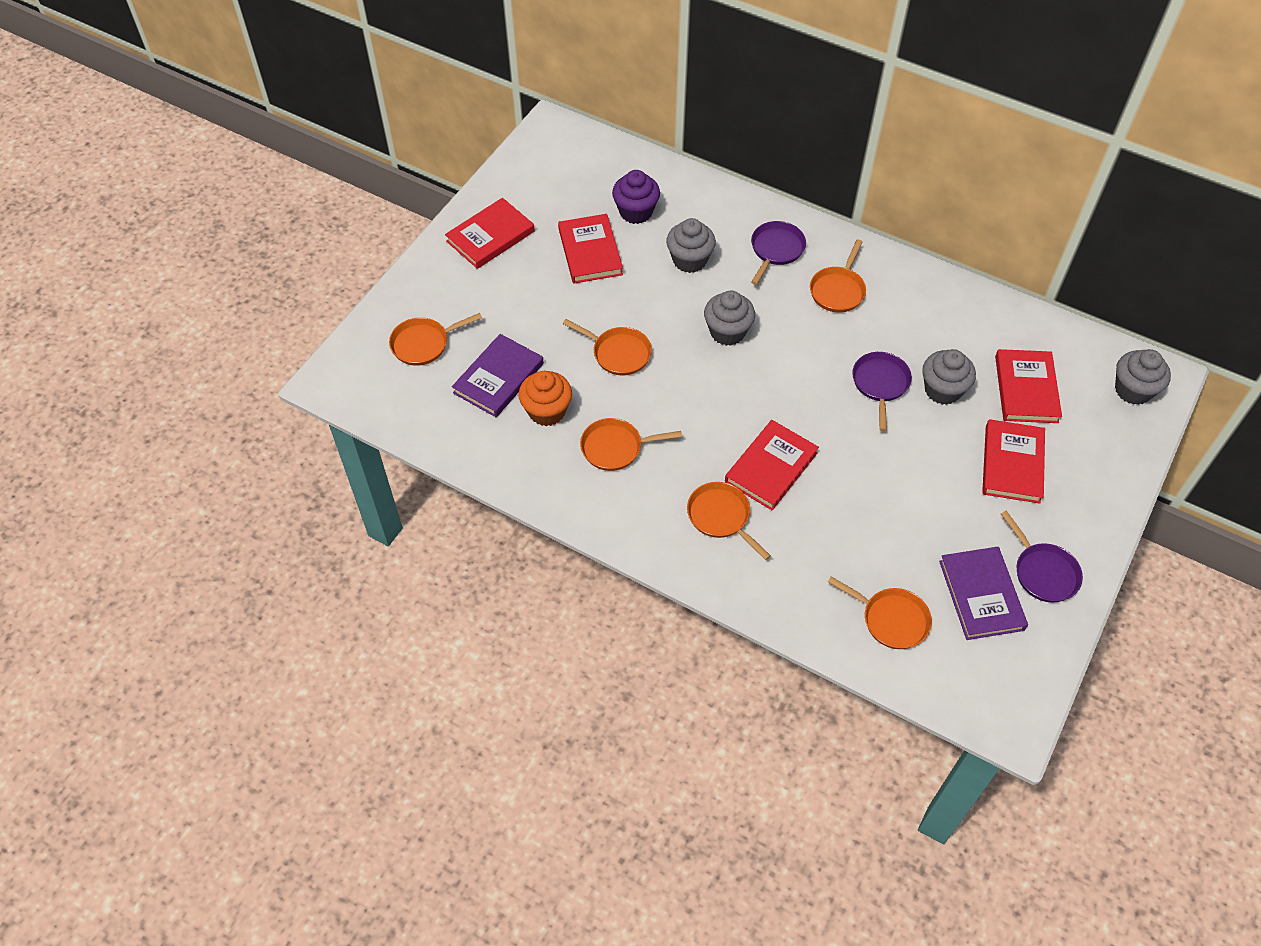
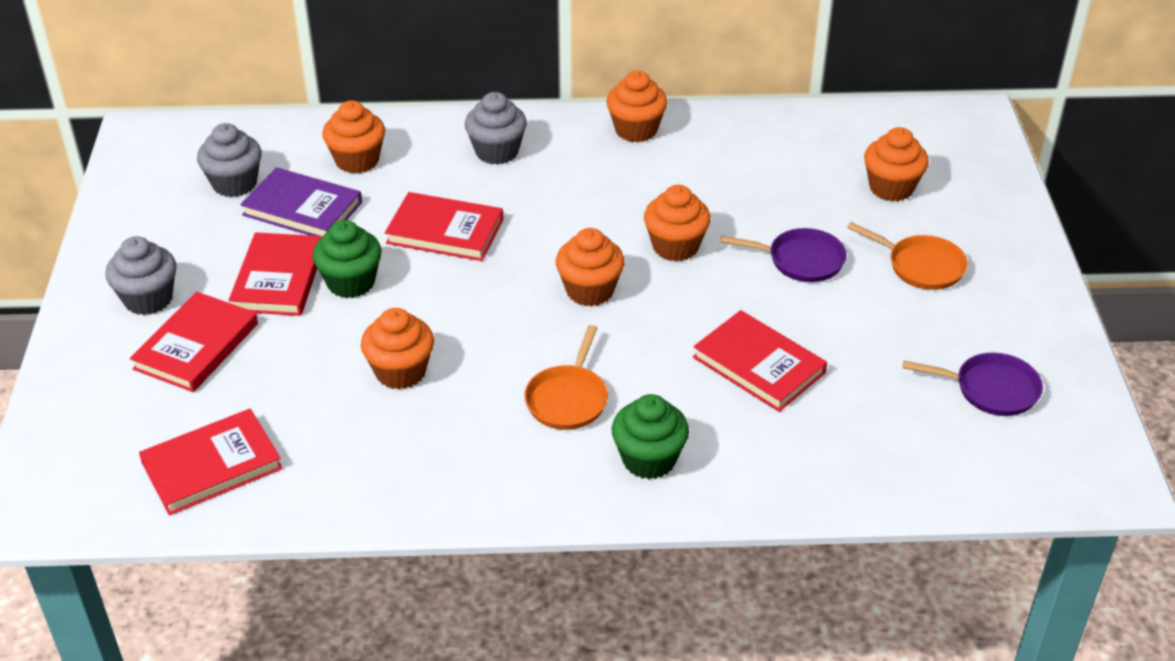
green cupcake: 0 -> 2
grey cupcake: 4 -> 3
orange cupcake: 1 -> 6
orange pan: 6 -> 2
purple book: 2 -> 1
purple cupcake: 1 -> 0
purple pan: 3 -> 2

